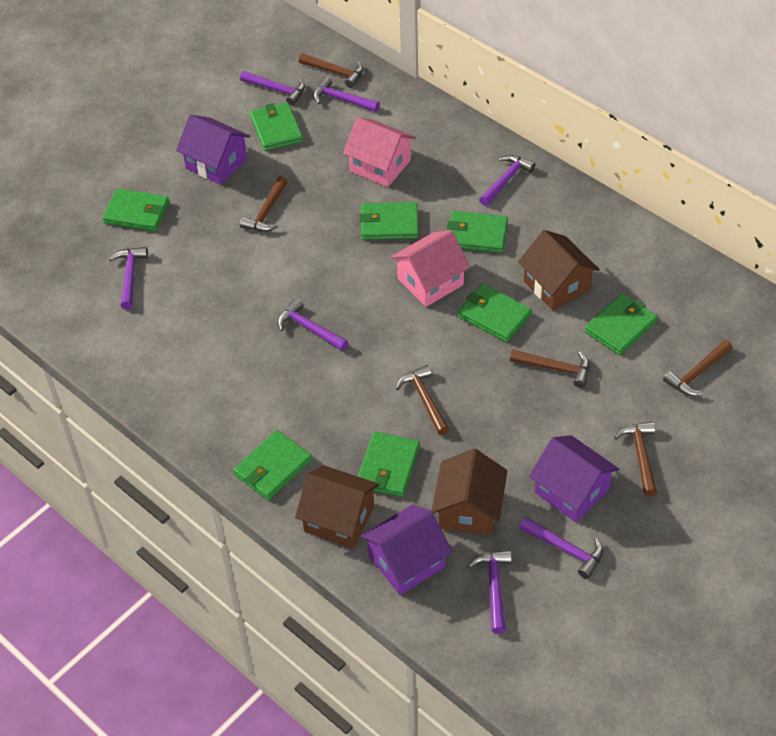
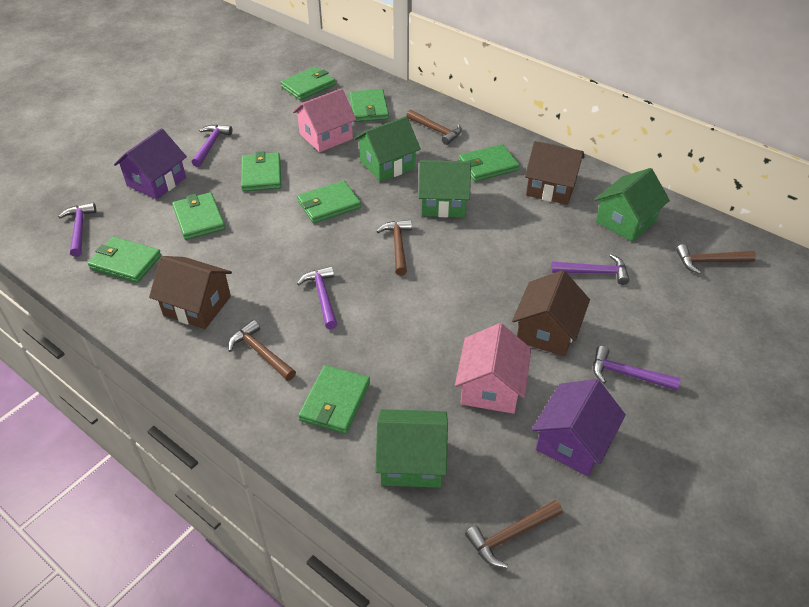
brown hammer: 6 -> 5
green house: 0 -> 4
purple hammer: 7 -> 5
purple house: 3 -> 2

